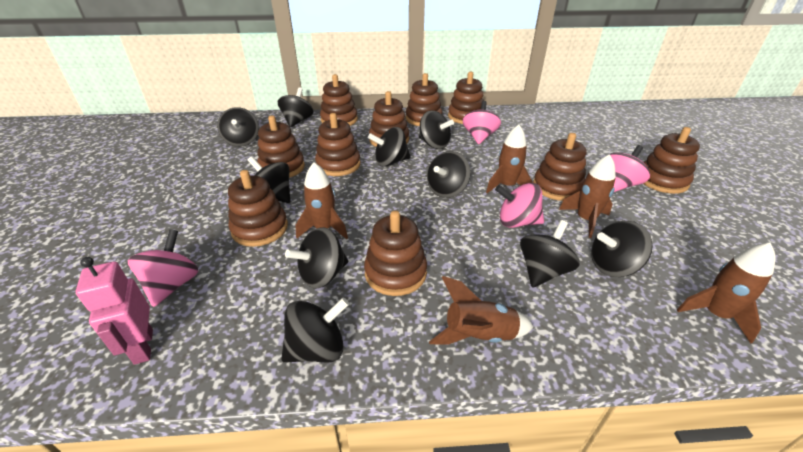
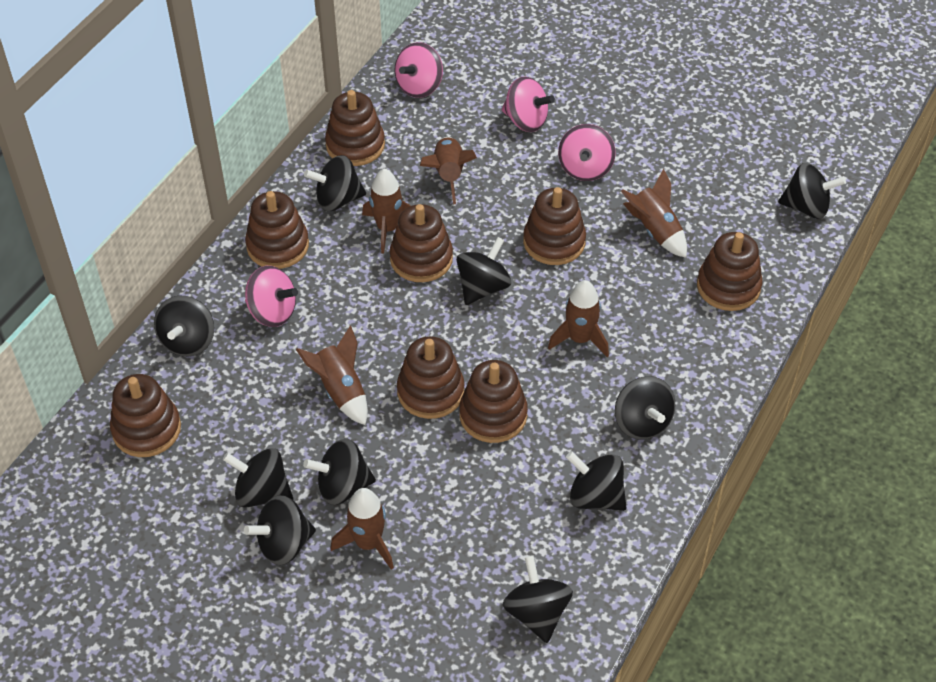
brown rocket: 5 -> 6
brown stacking toy: 10 -> 8
pink robot: 1 -> 0

